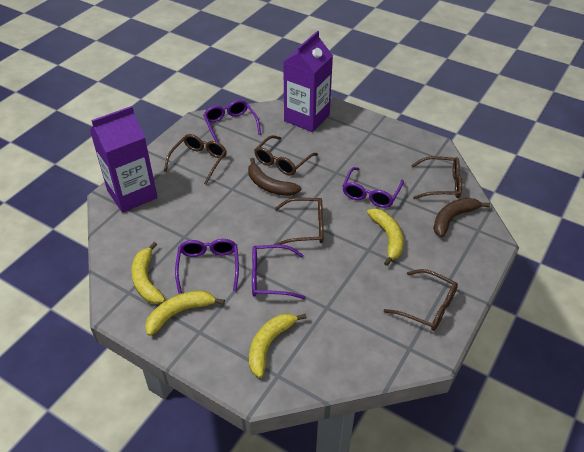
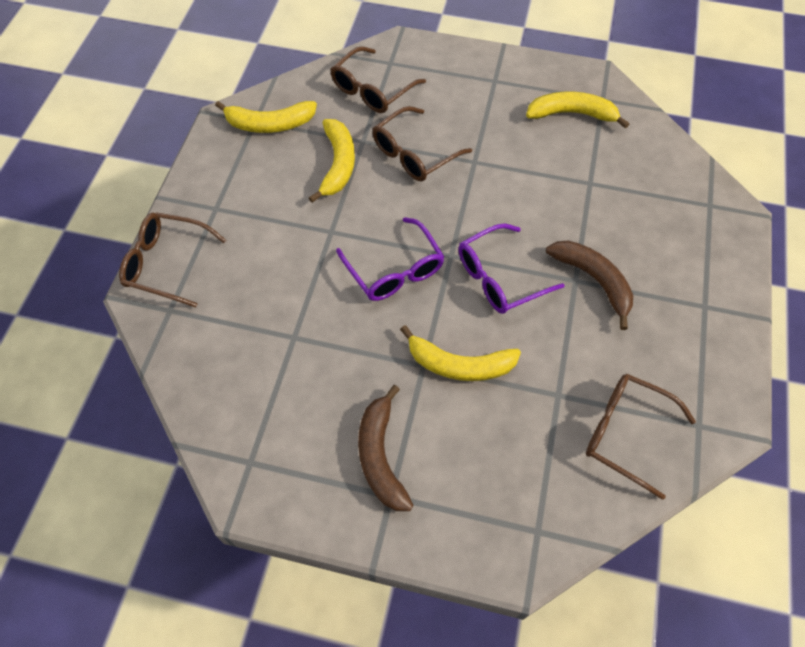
brown glasses: 5 -> 4
purple carton: 2 -> 0
purple glasses: 4 -> 2

